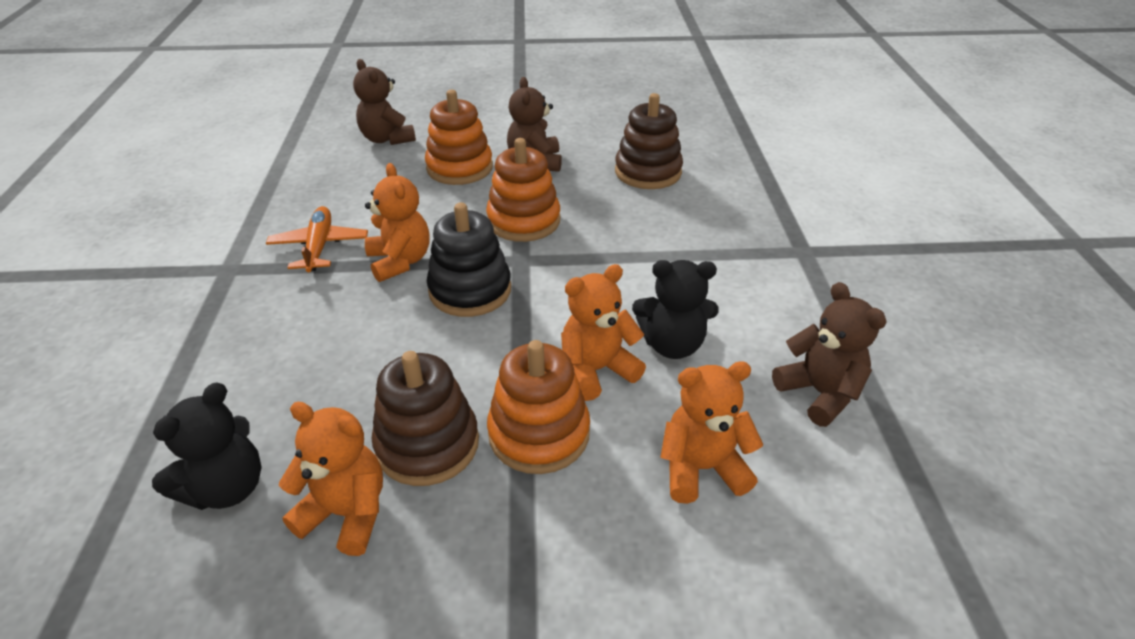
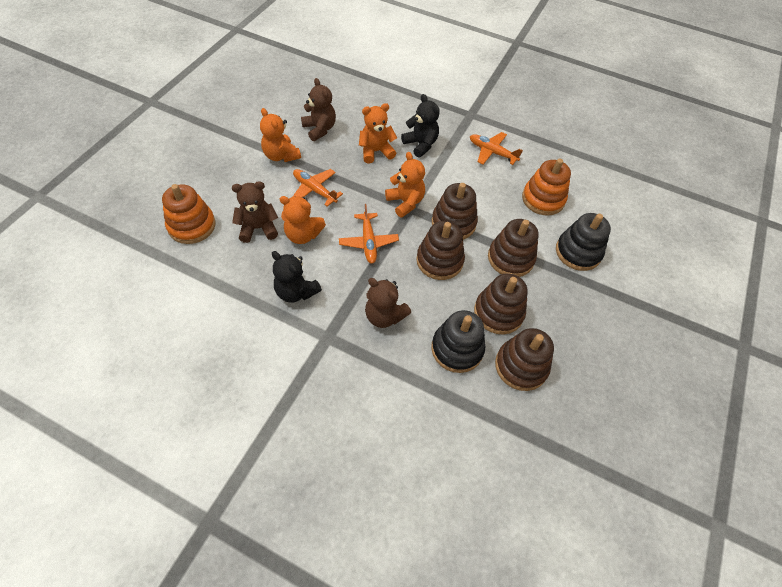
black stacking toy: 1 -> 2
brown stacking toy: 2 -> 5
orange plane: 1 -> 3
orange stacking toy: 3 -> 2

